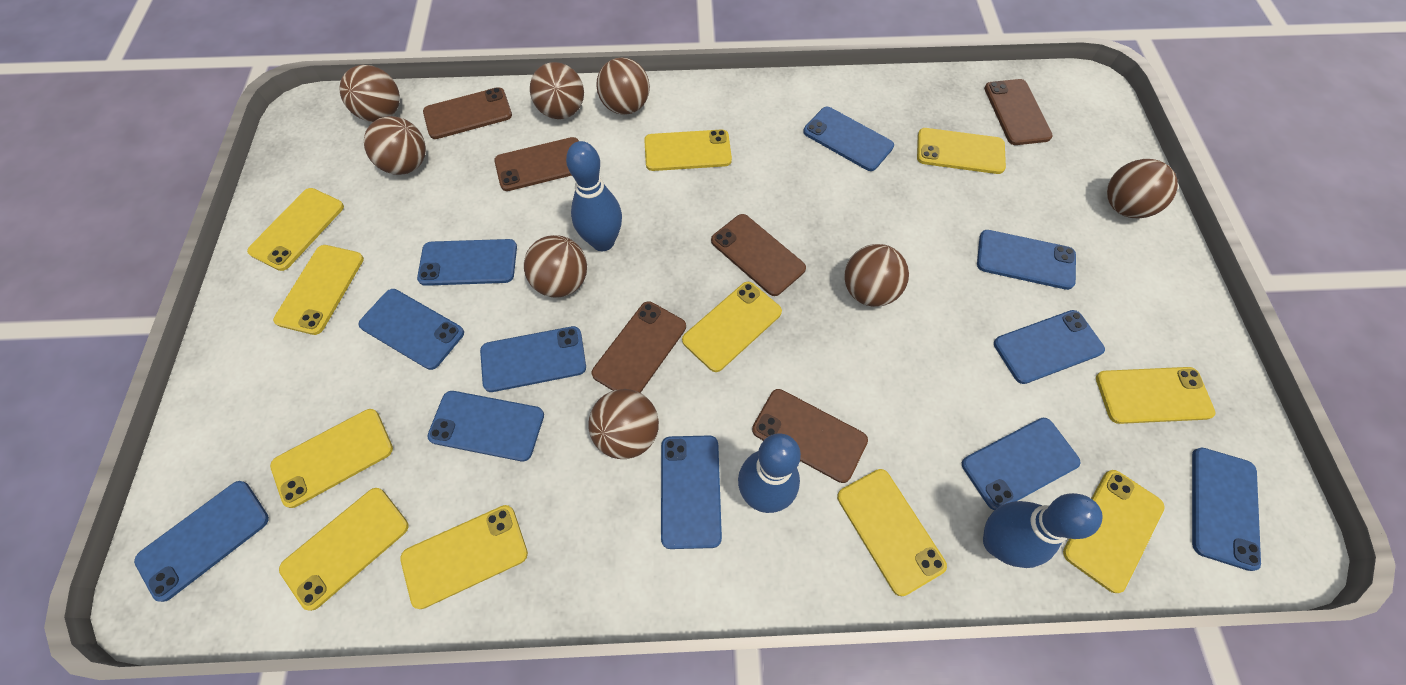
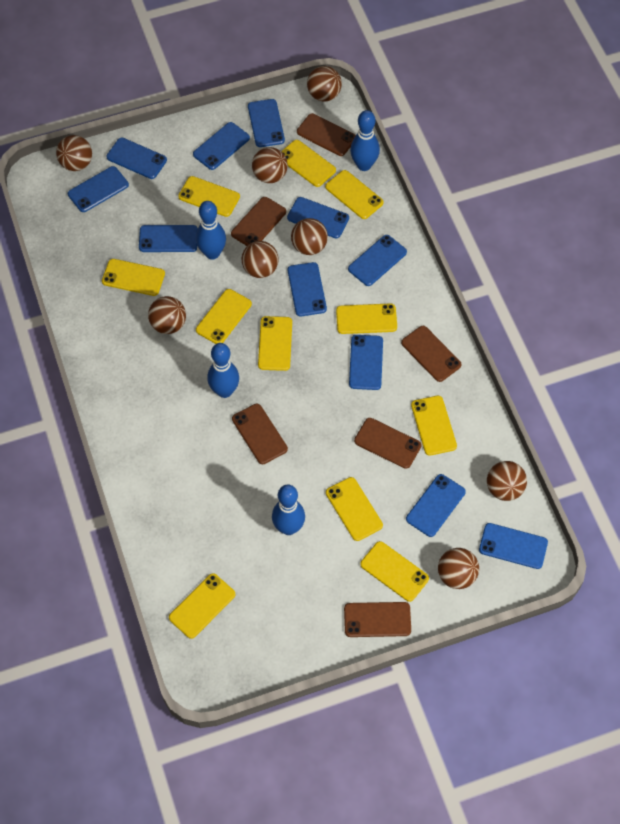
blue bowling pin: 3 -> 4

